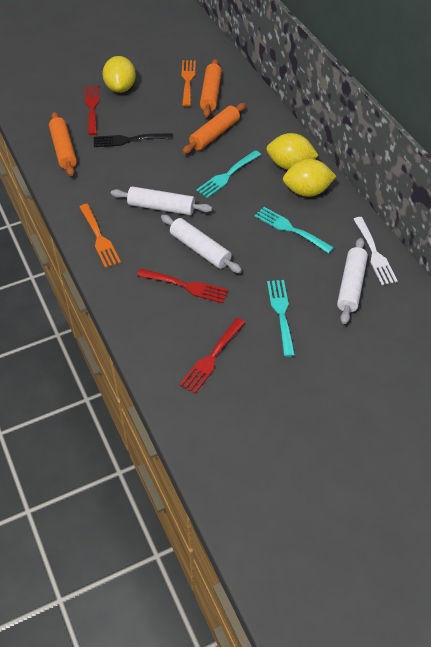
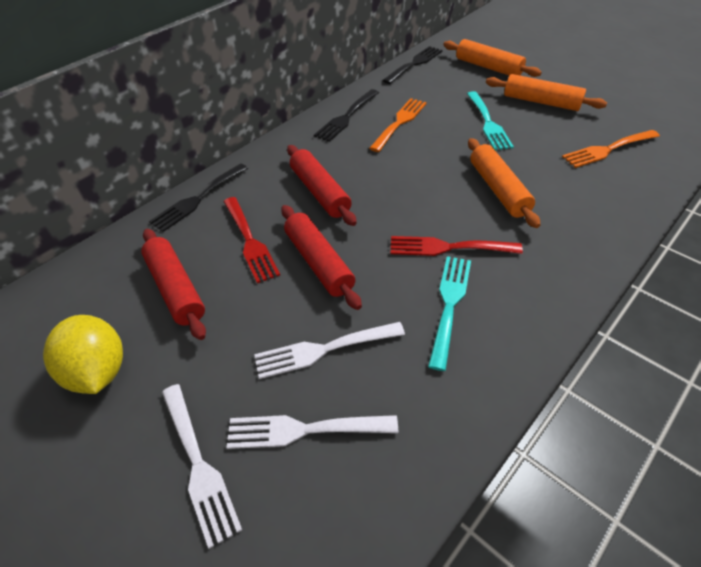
black fork: 1 -> 3
red fork: 3 -> 2
red rolling pin: 0 -> 3
turquoise fork: 3 -> 2
white fork: 1 -> 3
white rolling pin: 3 -> 0
yellow lemon: 3 -> 1

